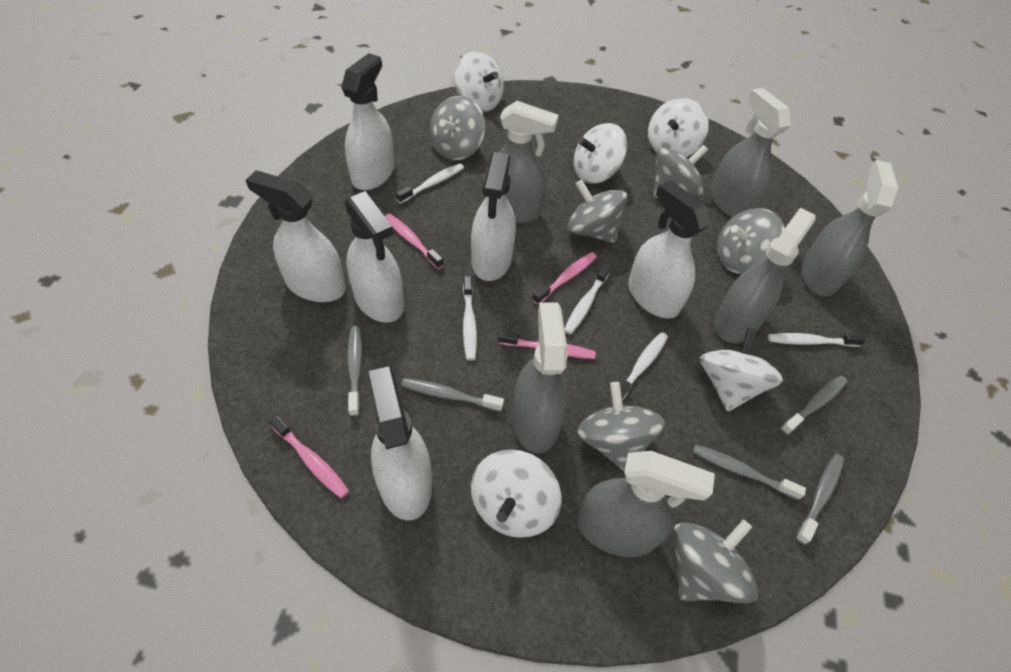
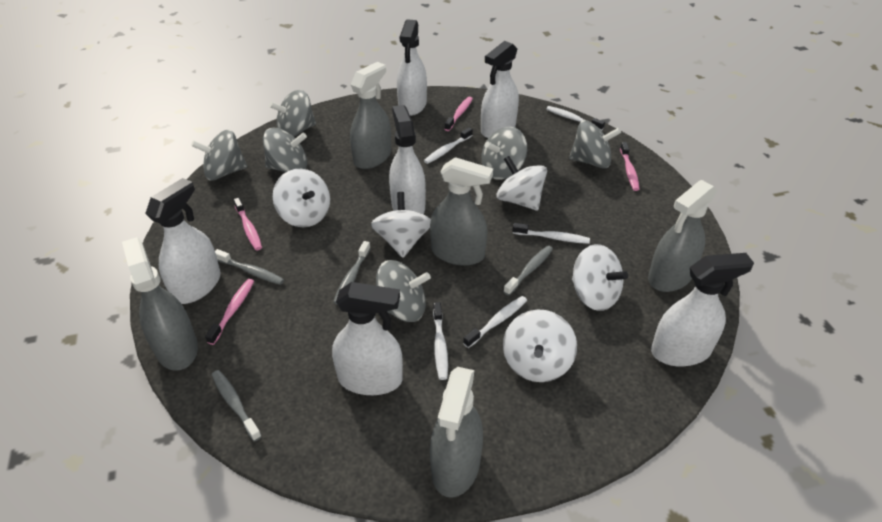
grey spray bottle: 6 -> 5
grey toothbrush: 5 -> 4

